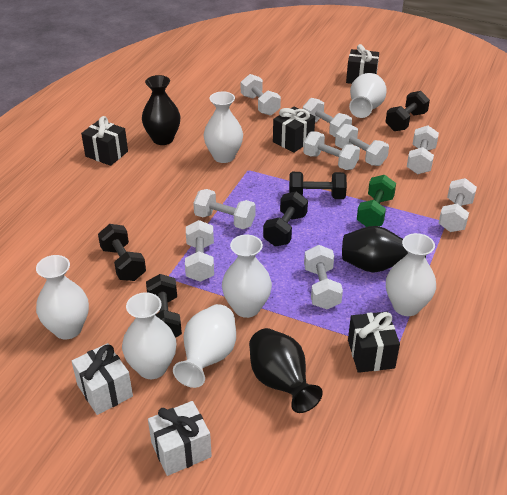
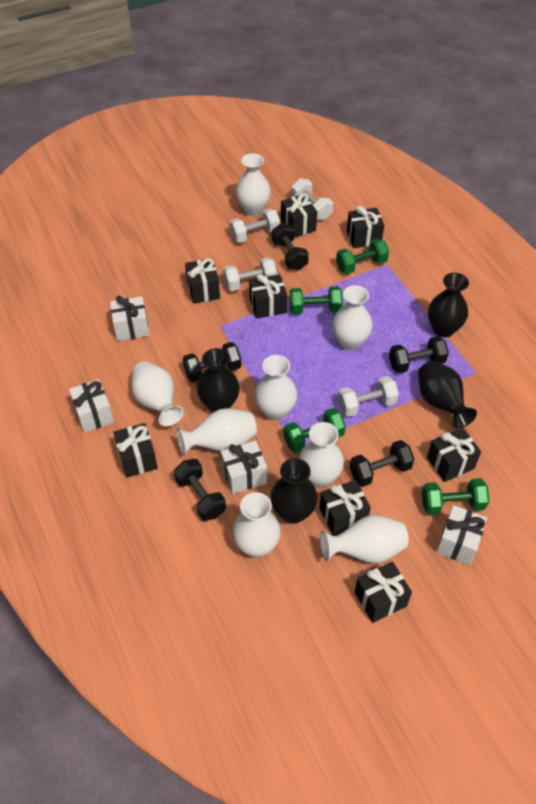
black gift: 4 -> 8
black vase: 3 -> 4
green dumbbell: 1 -> 4
white dumbbell: 9 -> 4
white gift: 2 -> 4
white vase: 7 -> 8

